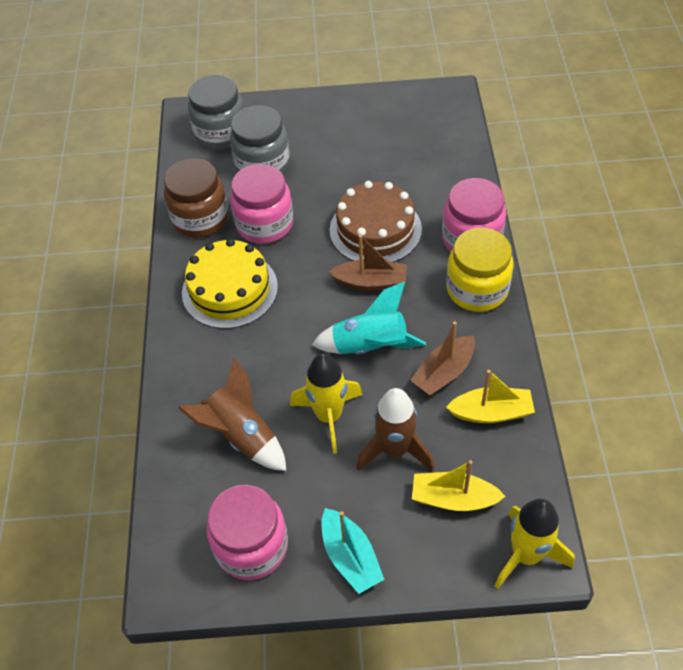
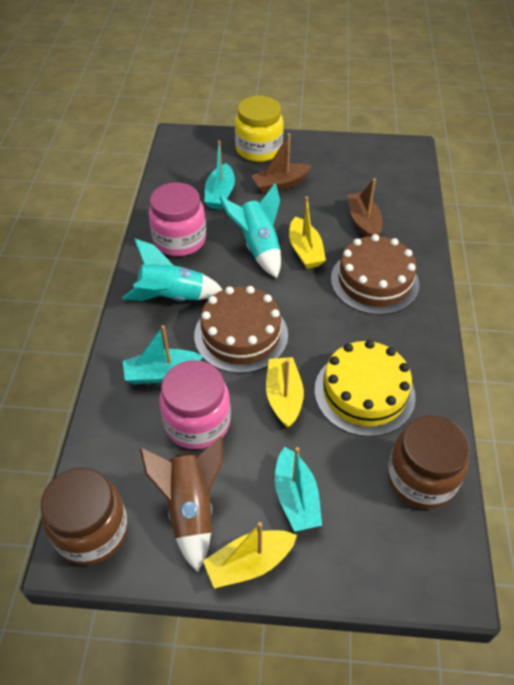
brown cake: 1 -> 2
brown jar: 1 -> 2
brown rocket: 2 -> 1
grey jar: 2 -> 0
pink jar: 3 -> 2
turquoise boat: 1 -> 3
turquoise rocket: 1 -> 2
yellow boat: 2 -> 3
yellow rocket: 2 -> 0

